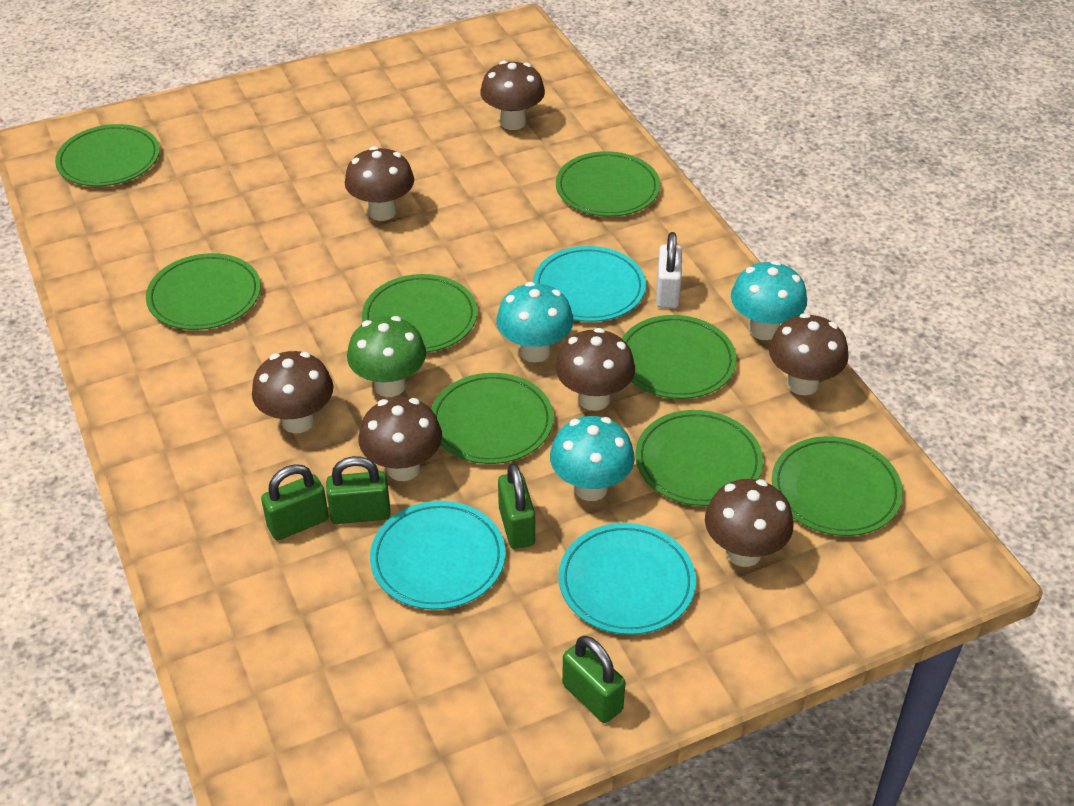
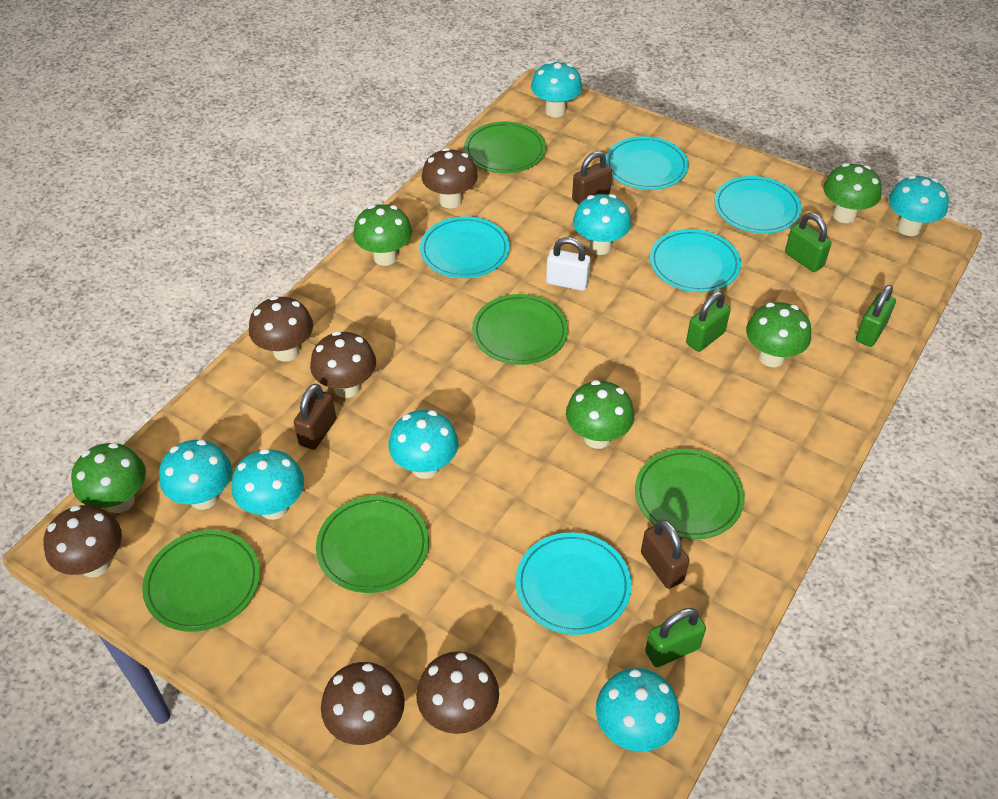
brown mushroom: 7 -> 6
brown padlock: 0 -> 3
green mushroom: 1 -> 5
green plate: 8 -> 5
turquoise mushroom: 3 -> 7
turquoise plate: 3 -> 5

